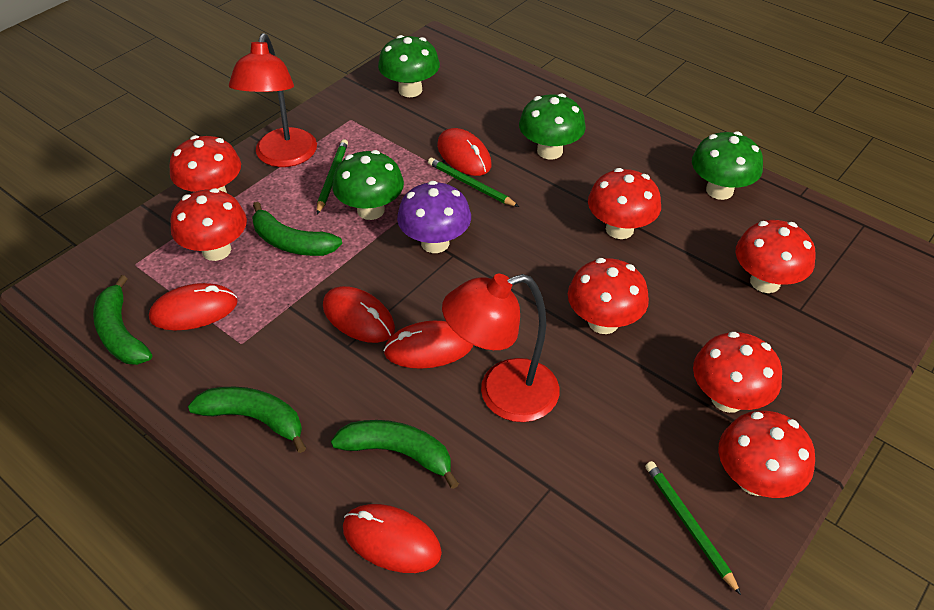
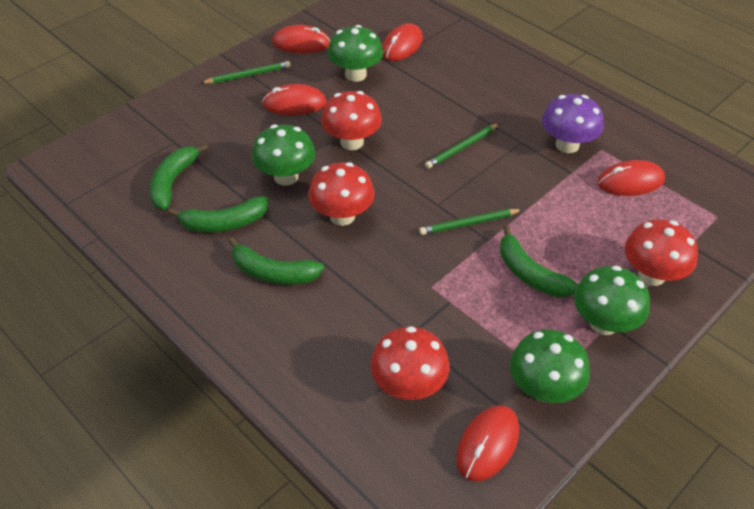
red lamp: 2 -> 0
red mushroom: 7 -> 4

